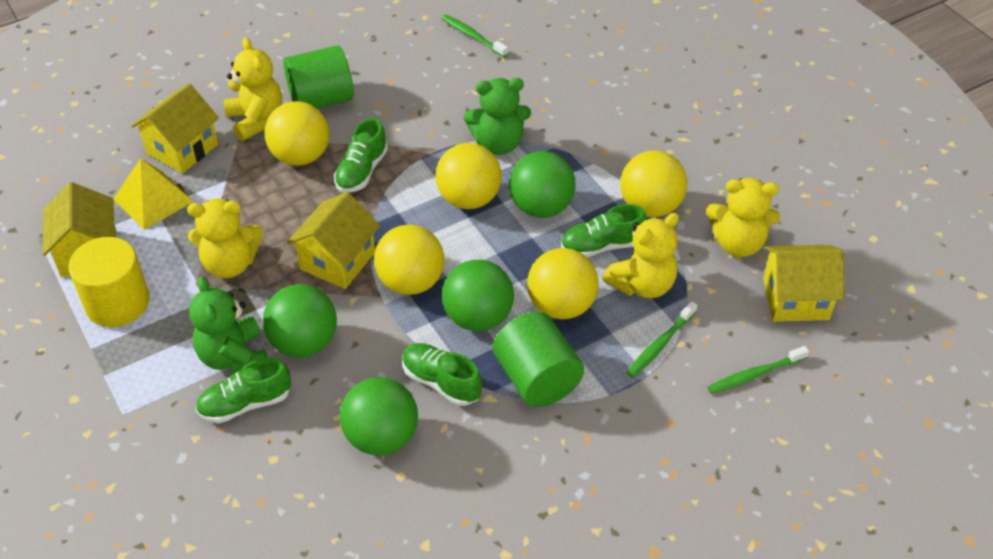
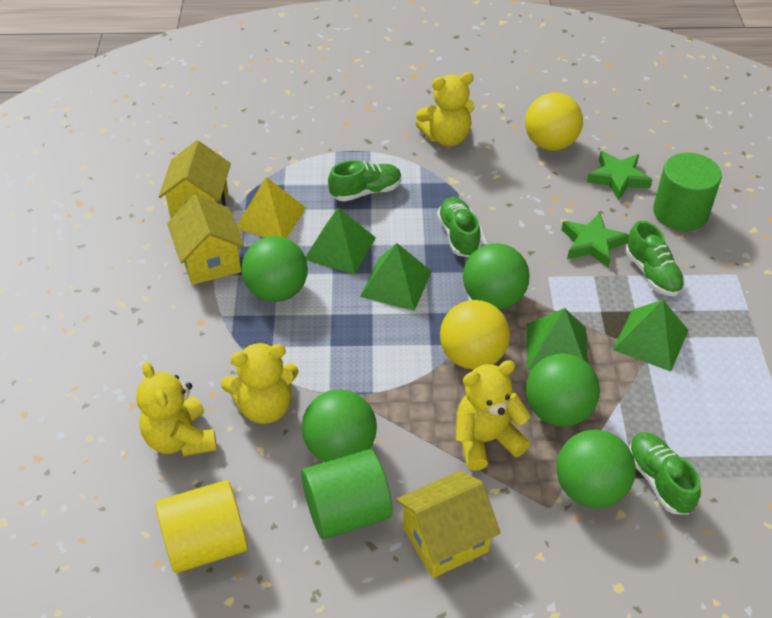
green ball: 4 -> 5
green pyramid: 0 -> 4
green star: 0 -> 2
green teddy bear: 2 -> 0
green toothbrush: 3 -> 0
yellow ball: 5 -> 2
yellow house: 4 -> 3

